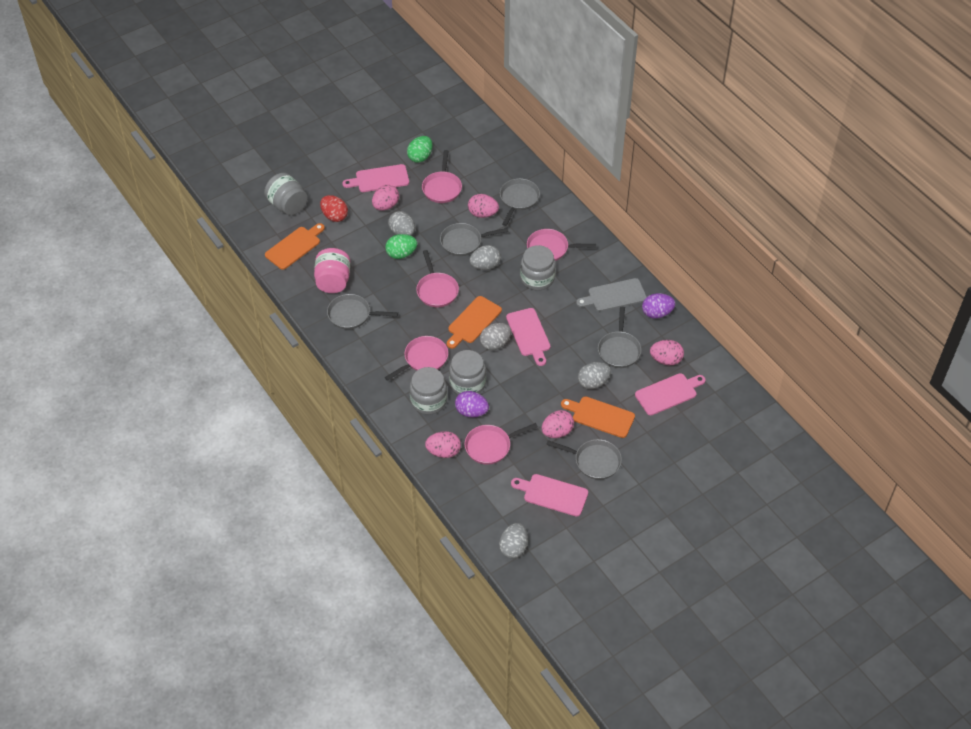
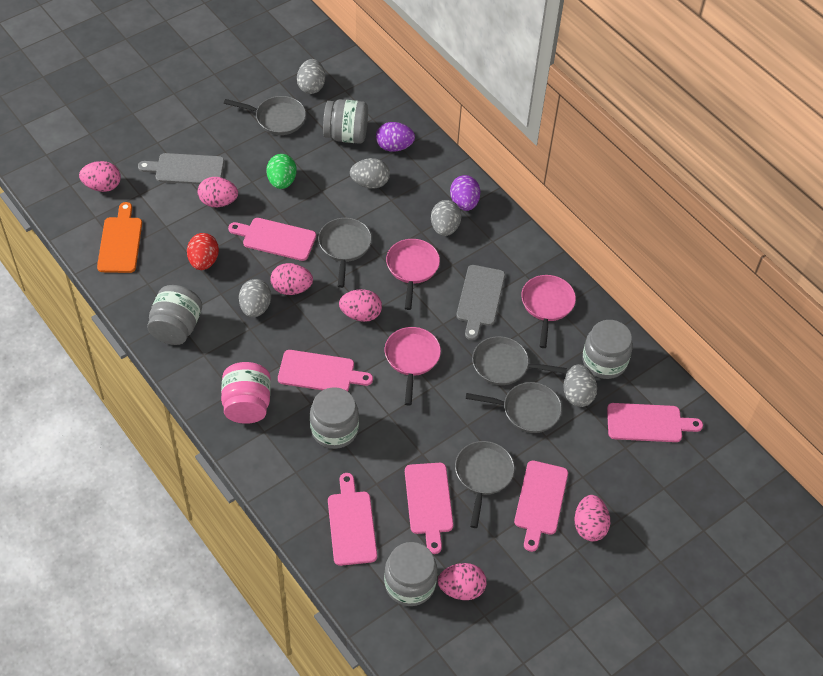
green egg: 2 -> 1
grey cutting board: 1 -> 2
grey jar: 4 -> 5
orange cutting board: 3 -> 1
pink cutting board: 4 -> 6
pink egg: 5 -> 6
pink pan: 5 -> 3

